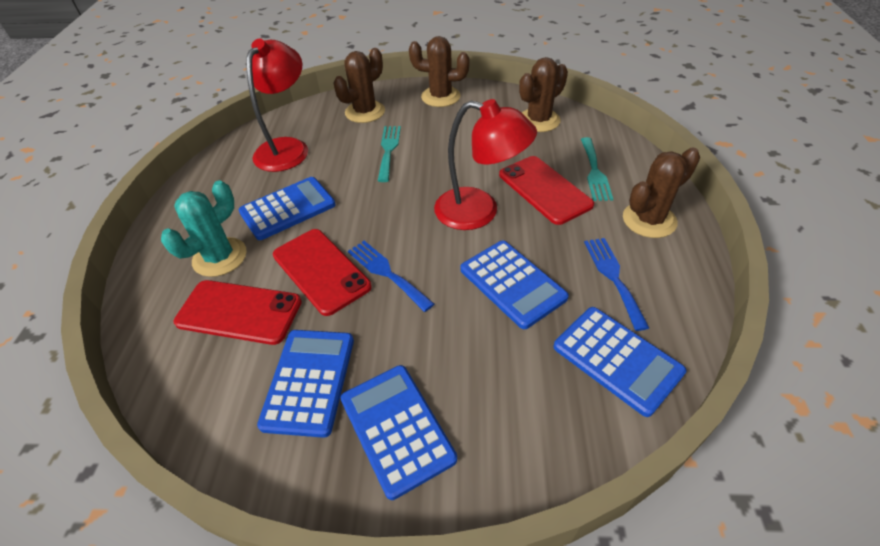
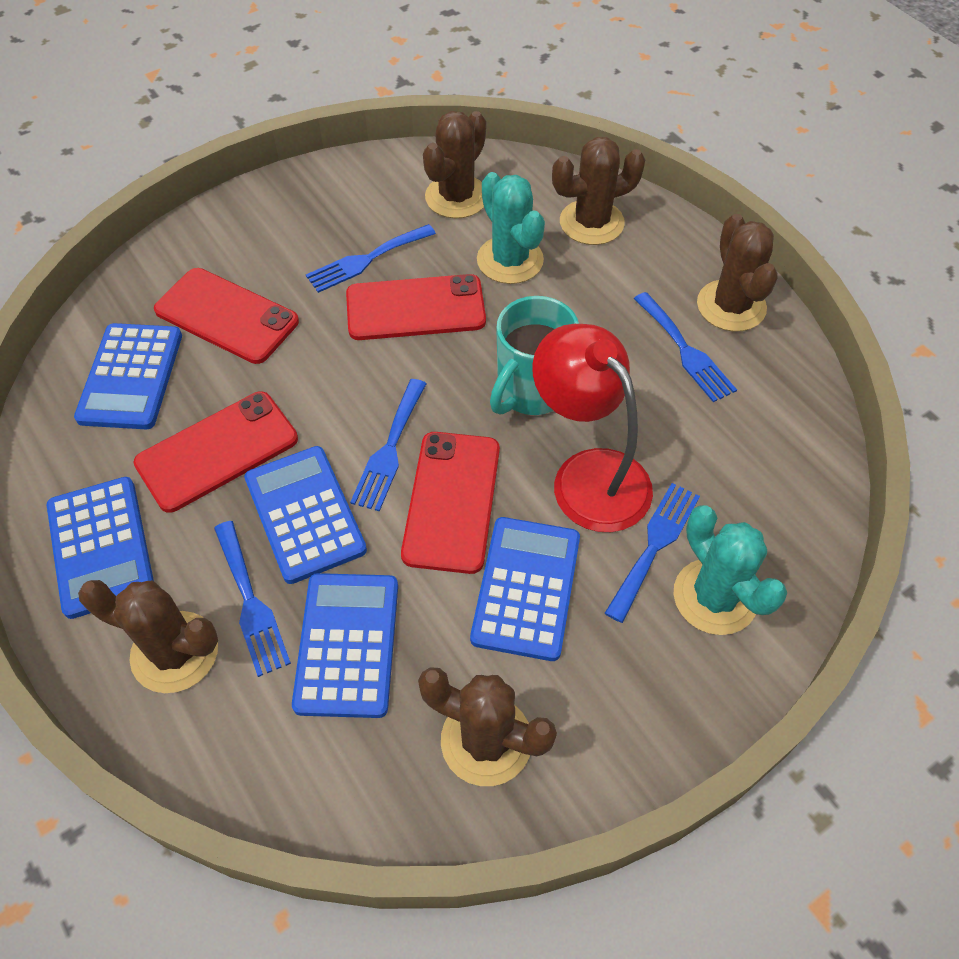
blue fork: 2 -> 5
brown cactus: 4 -> 5
red lamp: 2 -> 1
red phone: 3 -> 4
turquoise cactus: 1 -> 2
turquoise fork: 2 -> 0
turquoise mug: 0 -> 1

